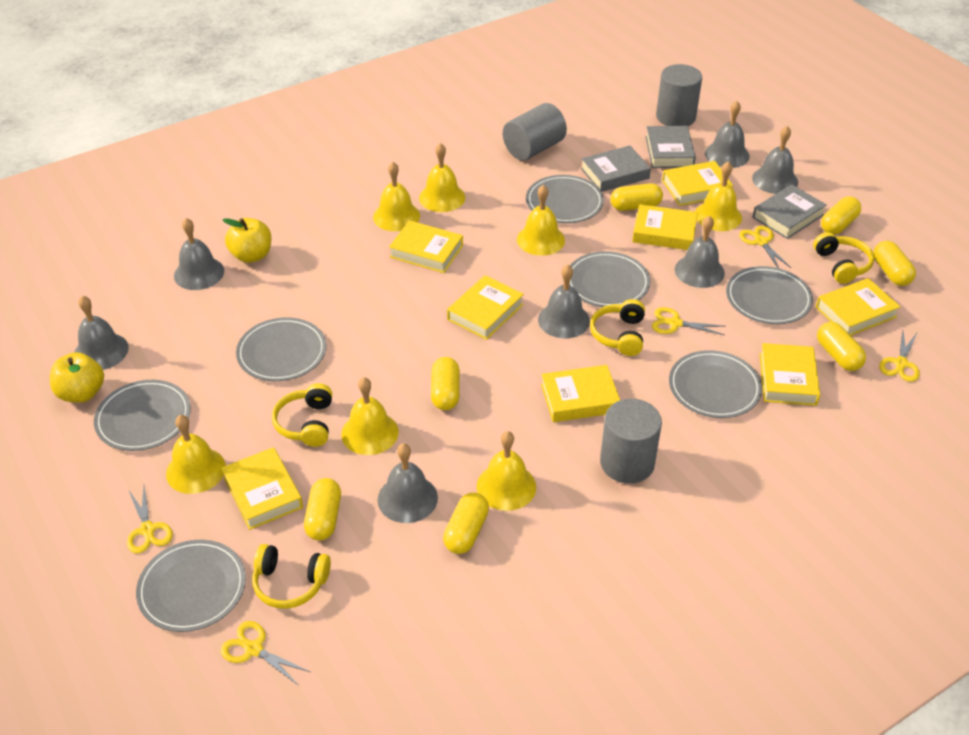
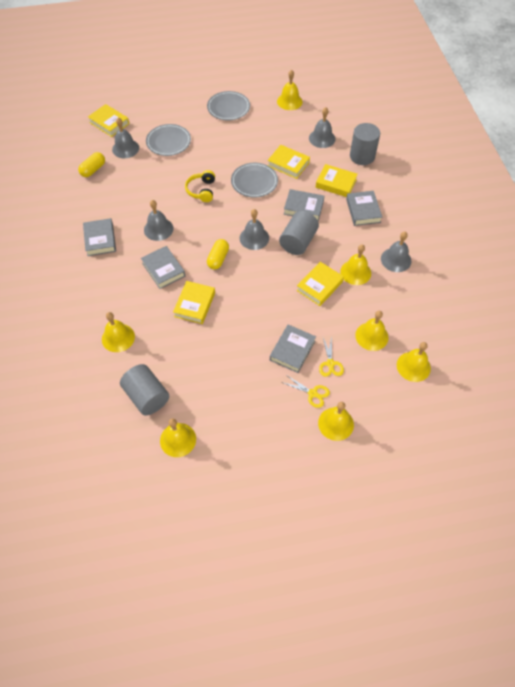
grey bell: 7 -> 5
grey book: 3 -> 5
grey plate: 7 -> 3
yellow apple: 2 -> 0
yellow book: 8 -> 5
yellow capsule: 7 -> 2
yellow headphones: 4 -> 1
yellow scissors: 5 -> 2

